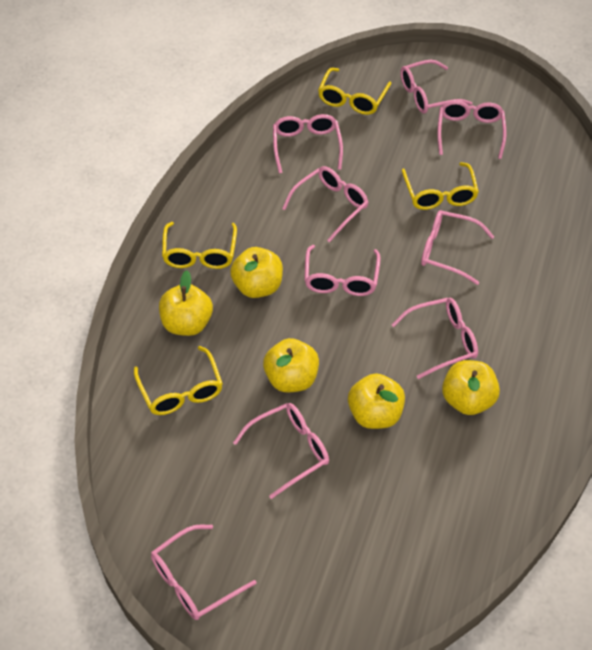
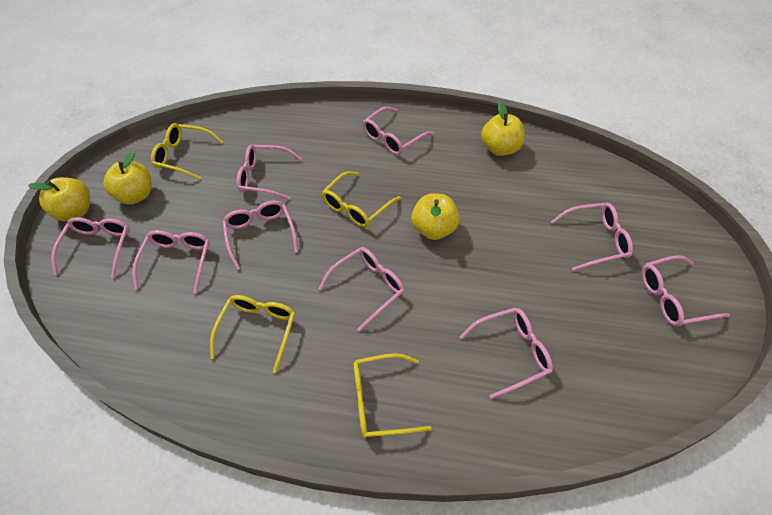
yellow apple: 5 -> 4

